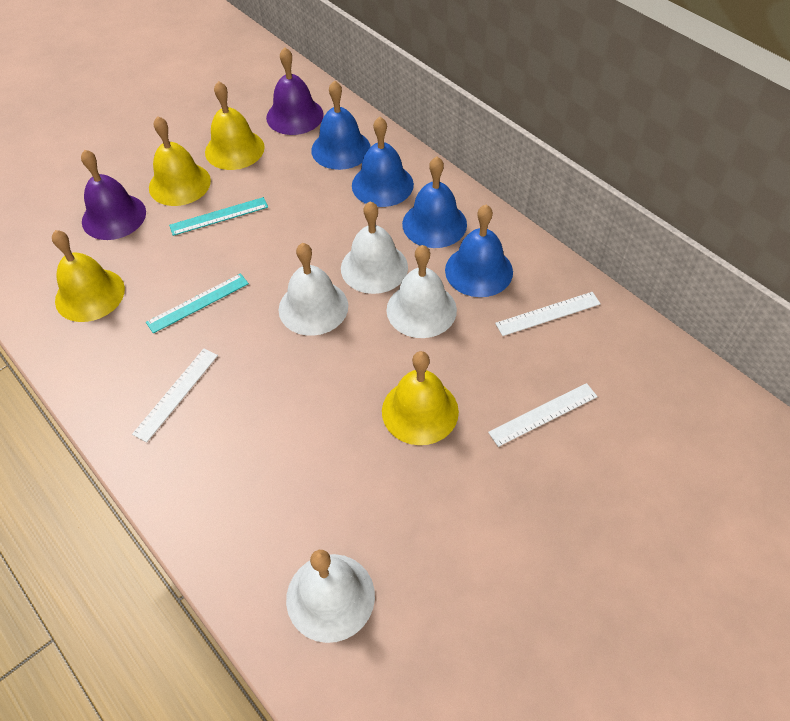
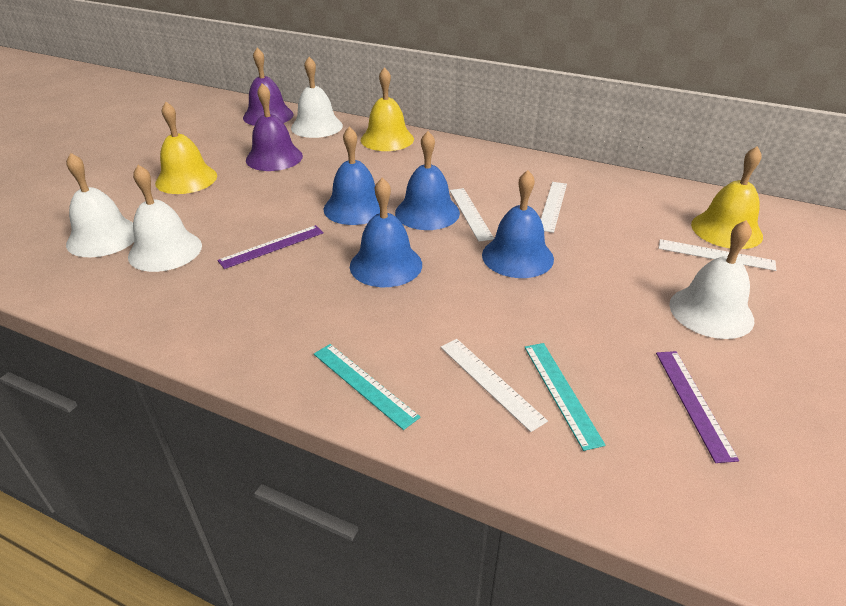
purple ruler: 0 -> 2
white ruler: 3 -> 4
yellow bell: 4 -> 3

